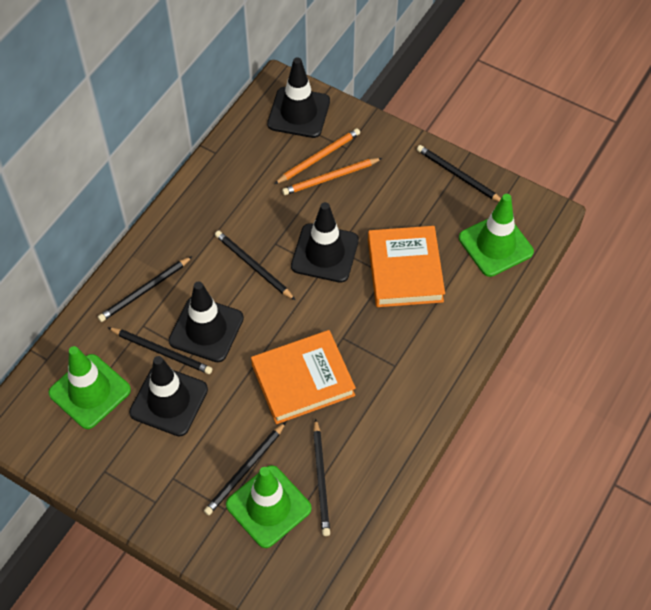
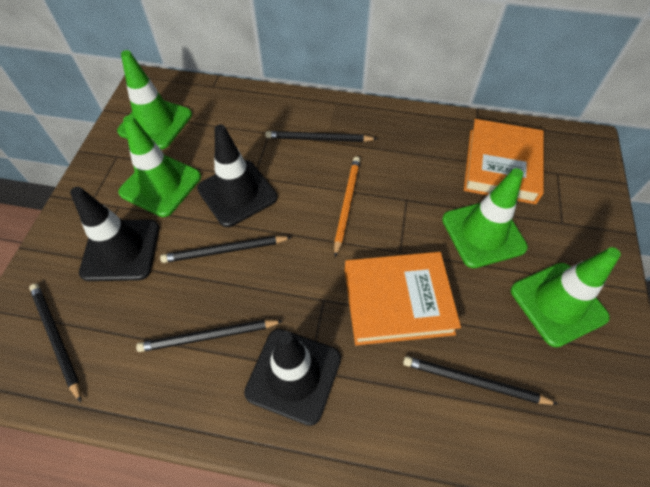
black pencil: 6 -> 5
black traffic cone: 4 -> 3
green traffic cone: 3 -> 4
orange pencil: 2 -> 1

